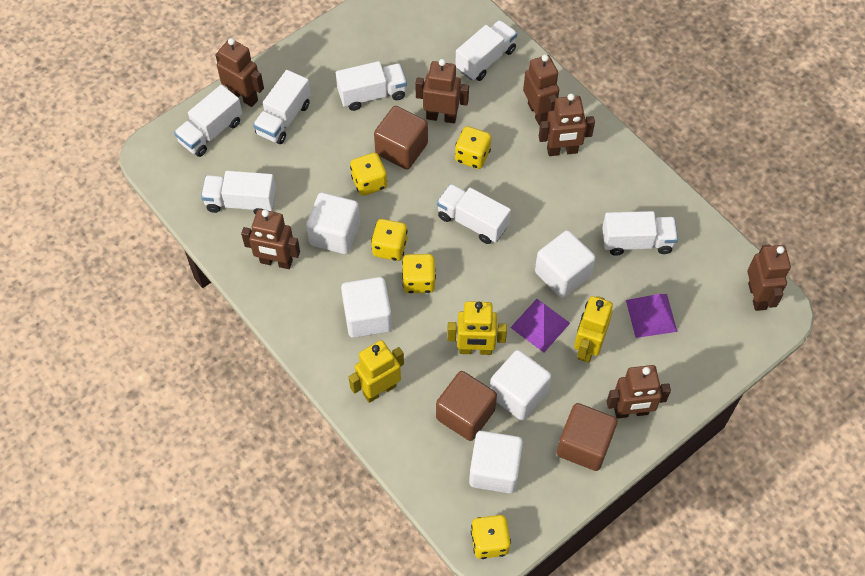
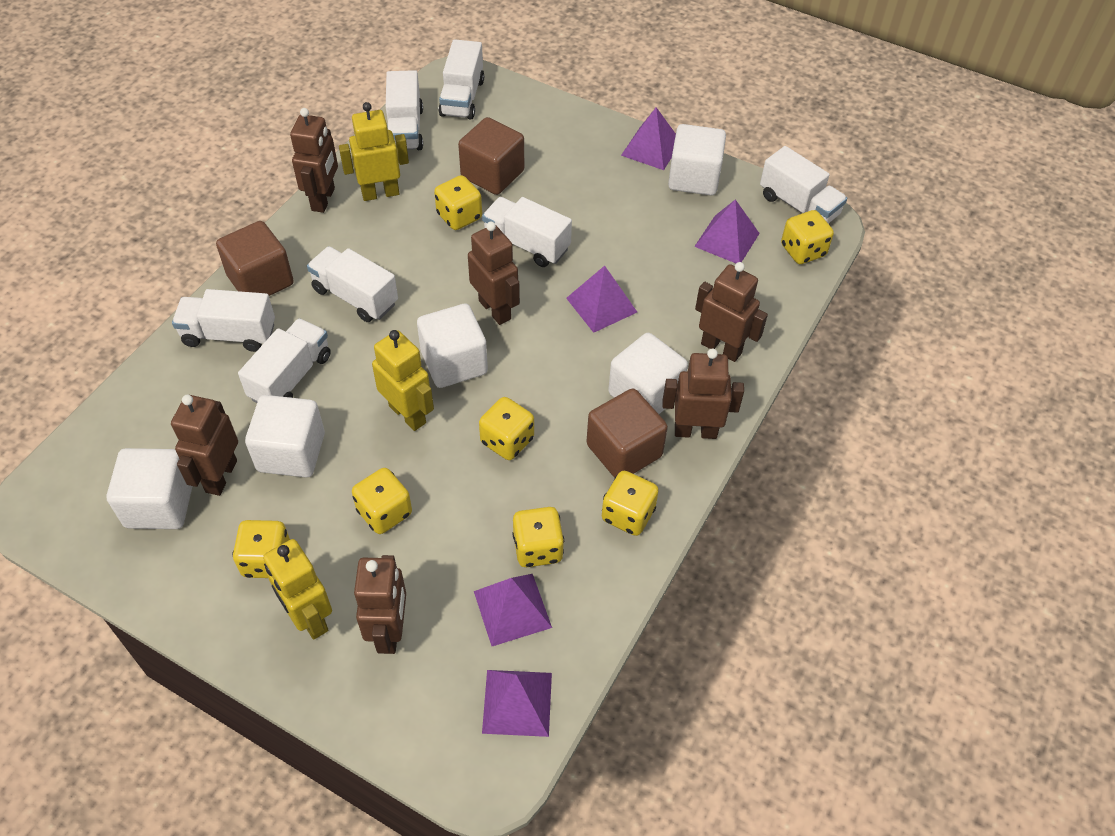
brown robot: 7 -> 6
purple pyramid: 2 -> 5
yellow dice: 5 -> 7

